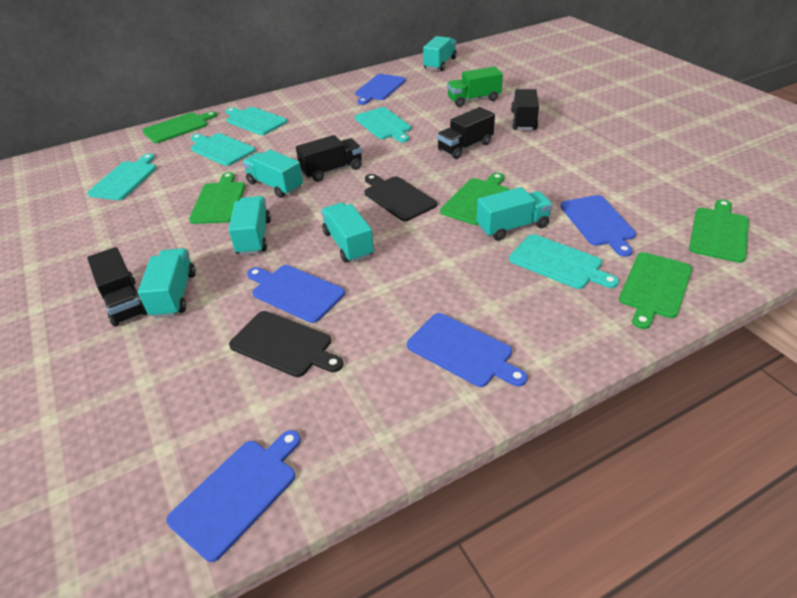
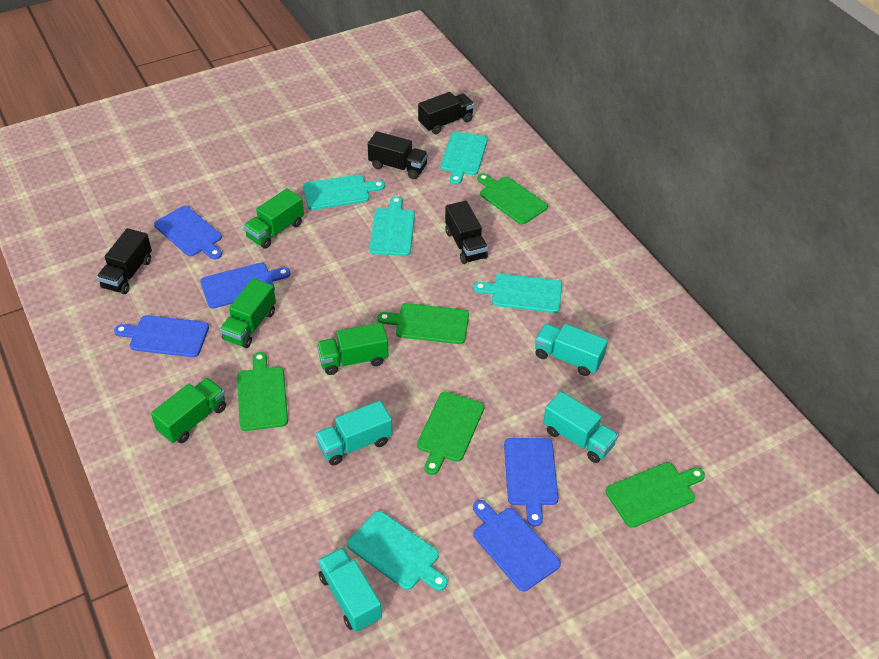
black cutting board: 2 -> 0
green truck: 1 -> 4
turquoise truck: 6 -> 4

